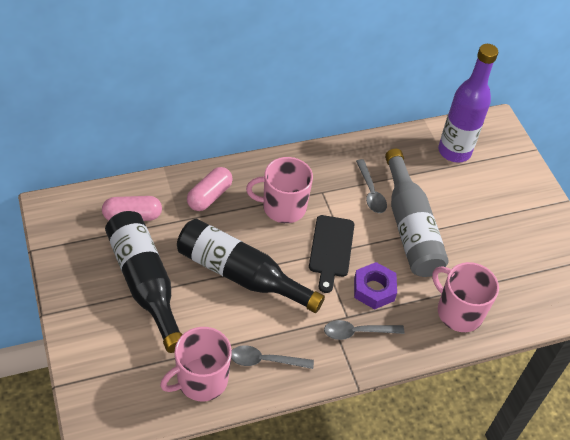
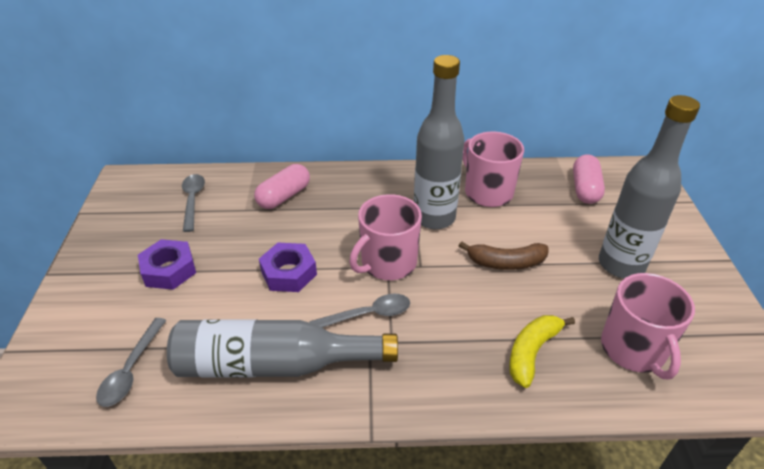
black bottle: 2 -> 0
black cutting board: 1 -> 0
brown banana: 0 -> 1
grey bottle: 1 -> 3
purple bottle: 1 -> 0
purple nut: 1 -> 2
yellow banana: 0 -> 1

